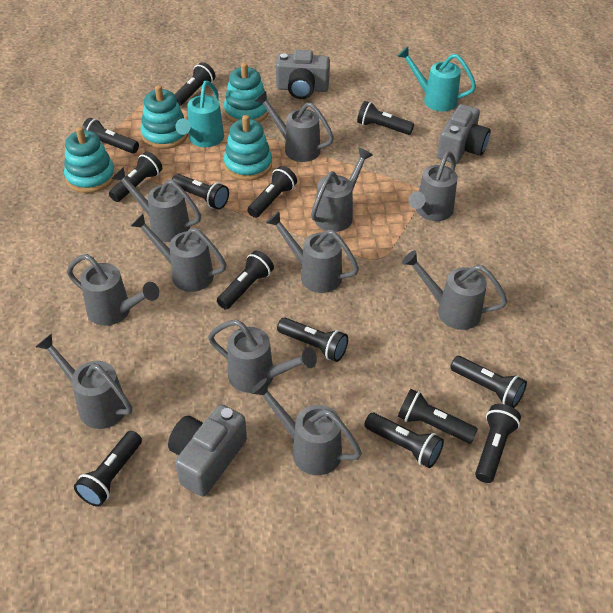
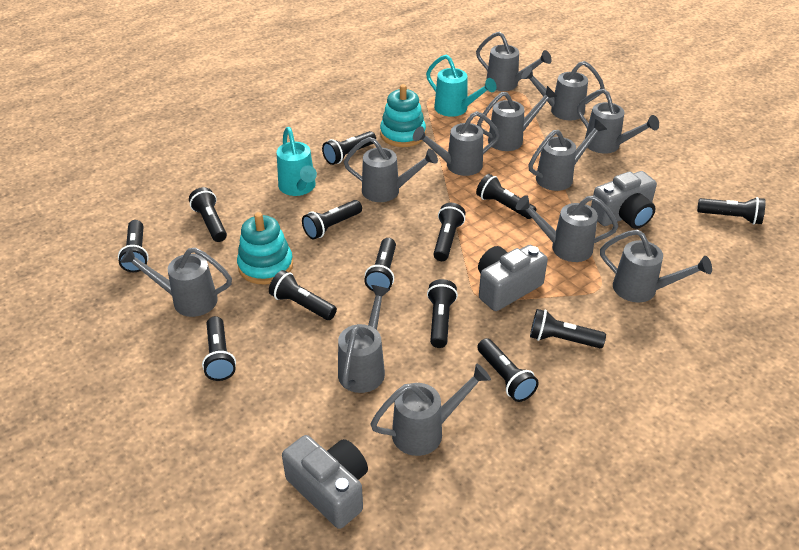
grey watering can: 11 -> 12
turquoise stacking toy: 4 -> 2

